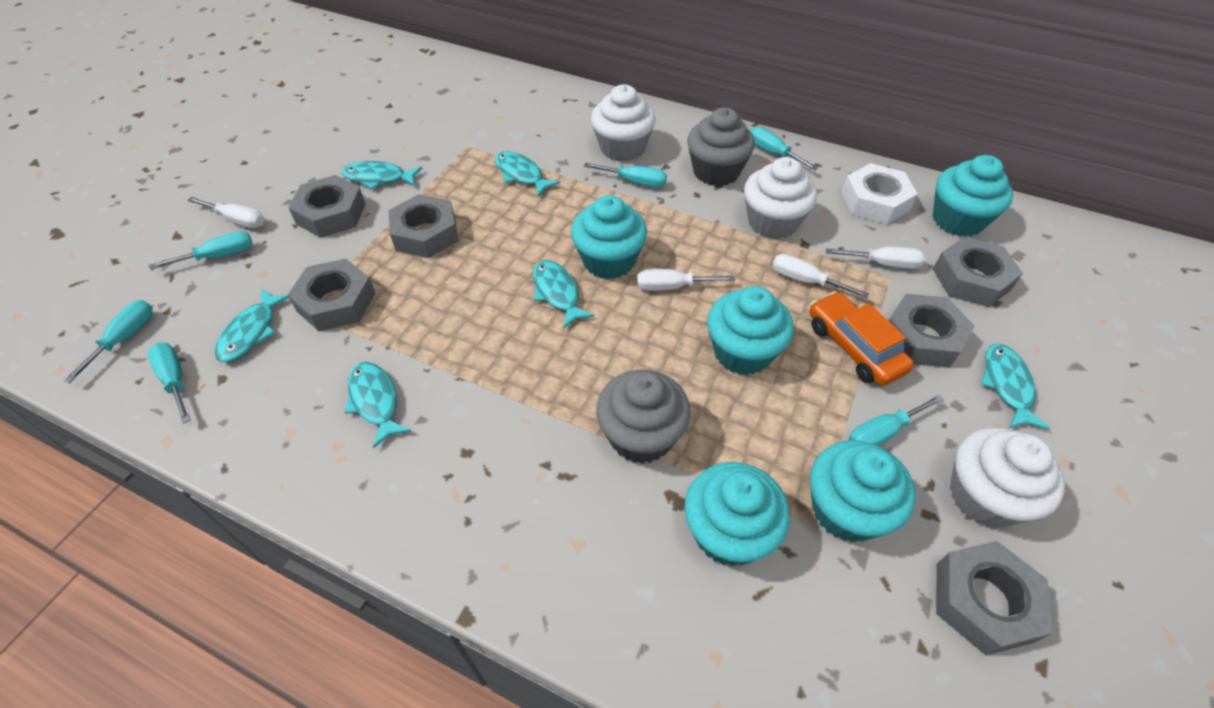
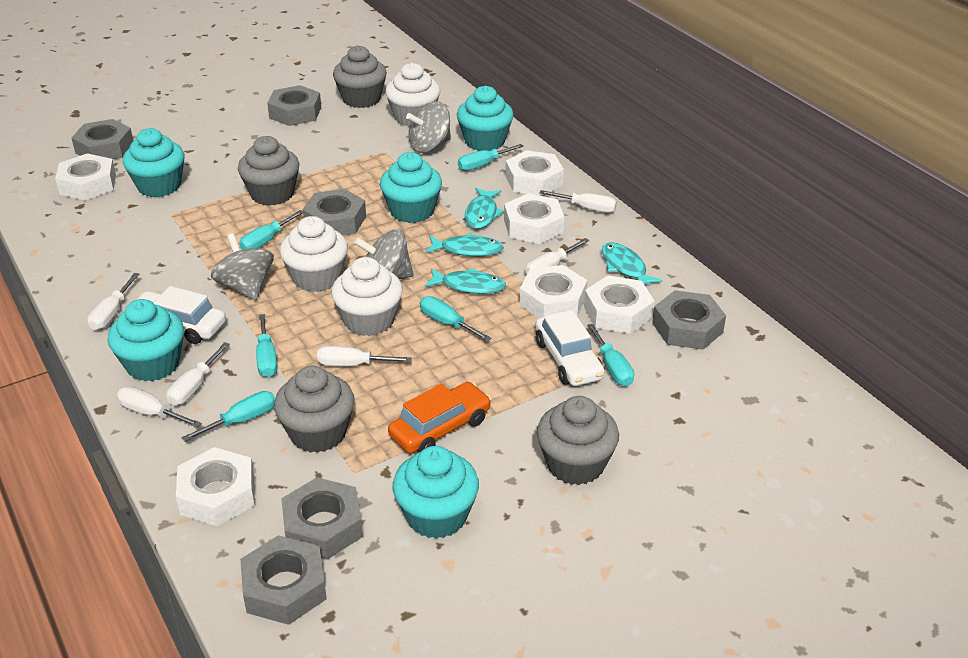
grey cupcake: 2 -> 4
grey spinning top: 0 -> 3
turquoise fish: 6 -> 4
white car: 0 -> 2
white nut: 1 -> 6
white screwdriver: 4 -> 6

